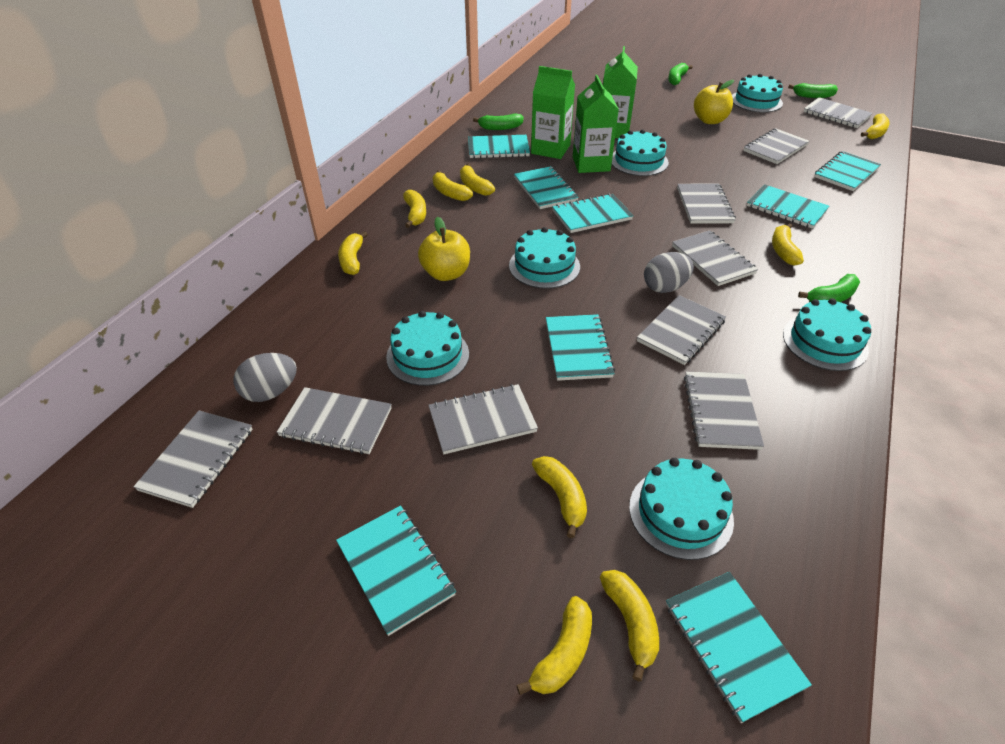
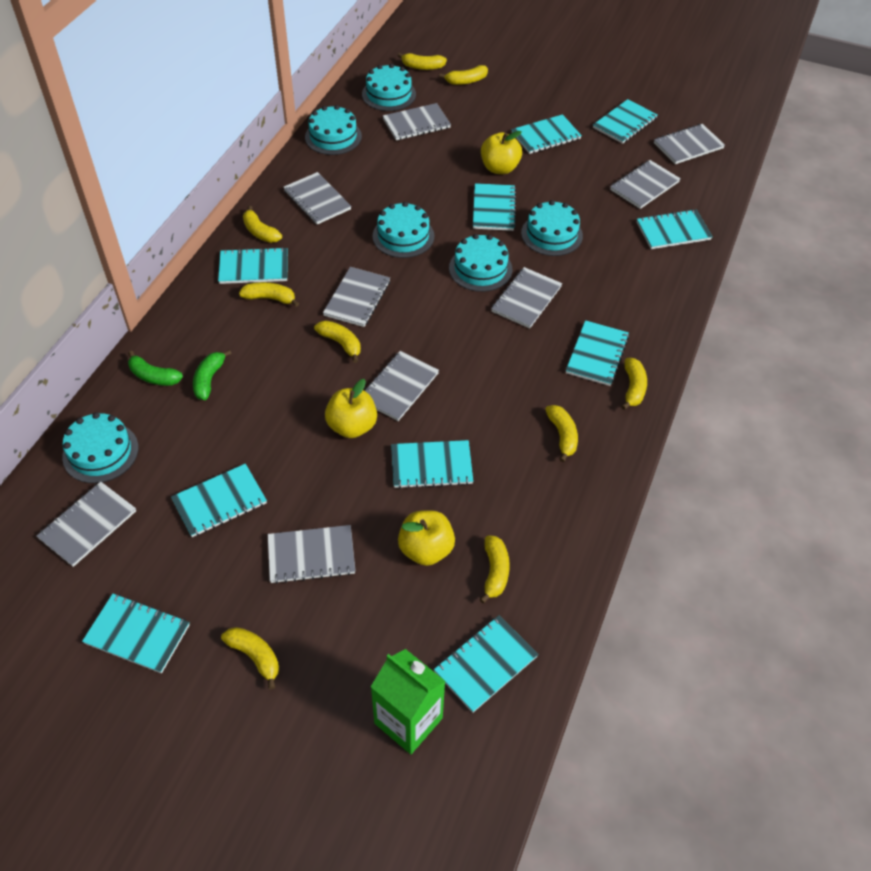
green banana: 4 -> 2
green carton: 3 -> 1
grey egg: 2 -> 0
turquoise notebook: 8 -> 10
yellow apple: 2 -> 3

